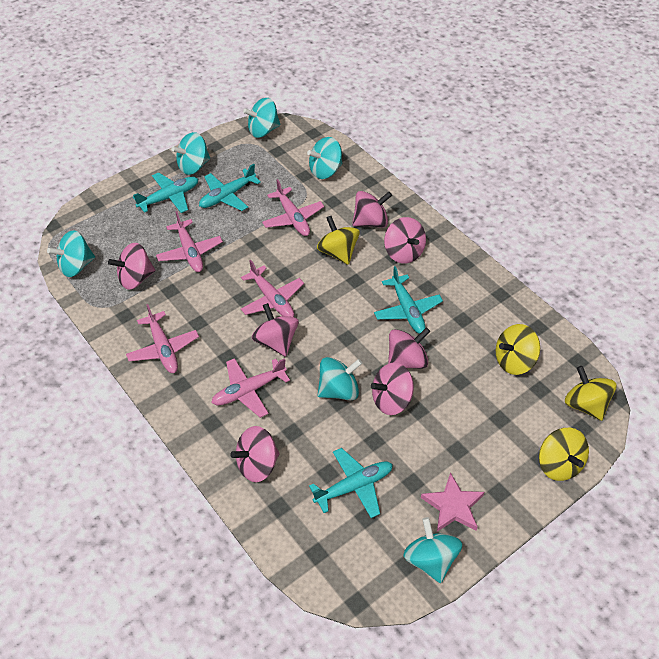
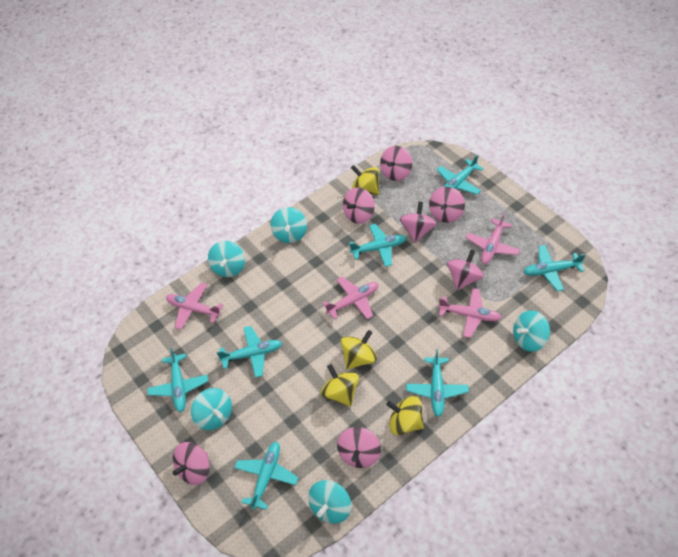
pink plane: 5 -> 4
pink star: 1 -> 0
turquoise plane: 4 -> 7
turquoise spinning top: 6 -> 5

